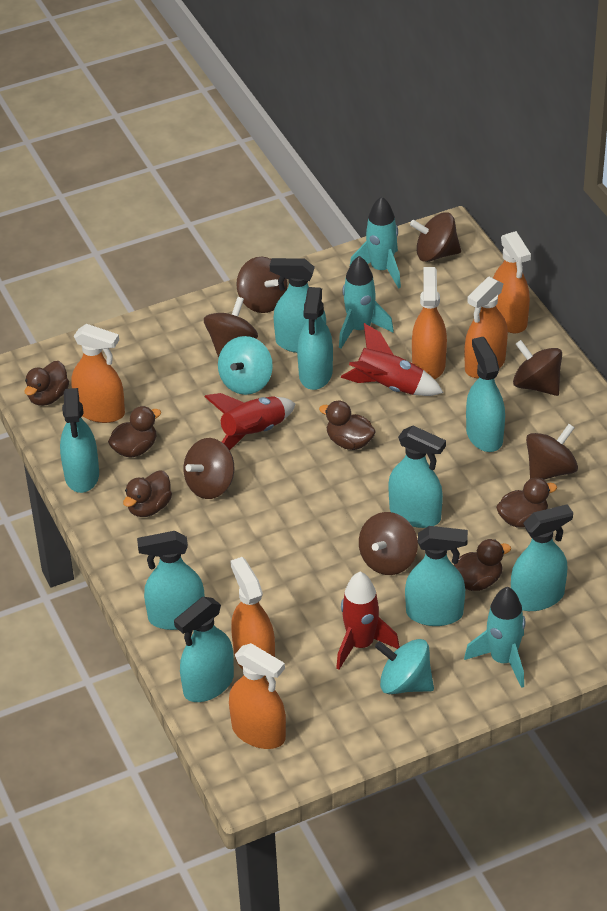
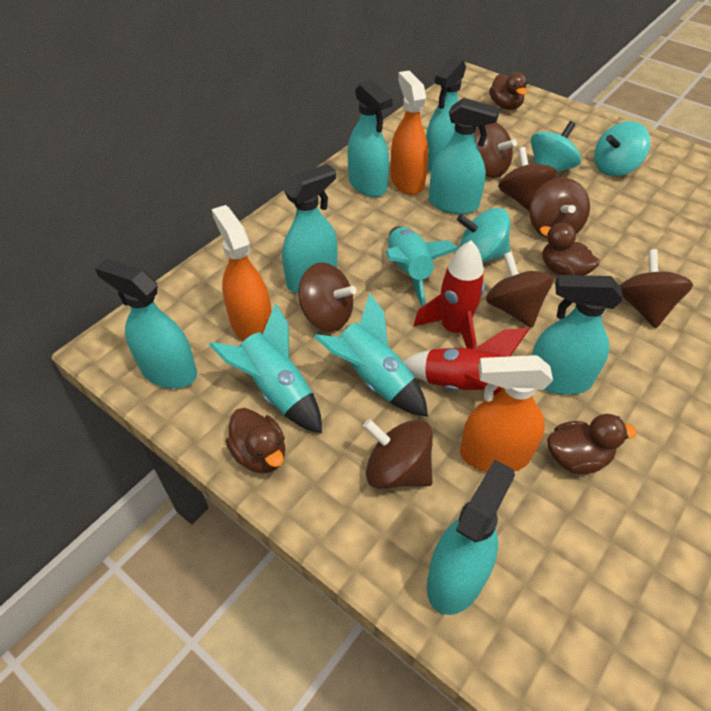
brown duck: 6 -> 4
orange spray bottle: 6 -> 3
red rocket: 3 -> 2
turquoise spinning top: 2 -> 3
turquoise spray bottle: 9 -> 7

